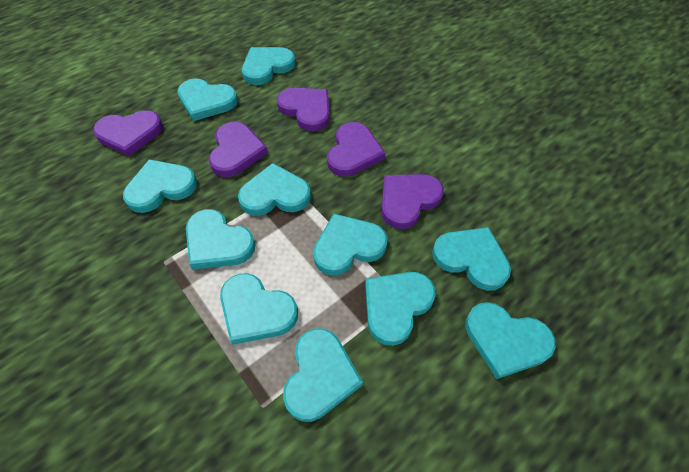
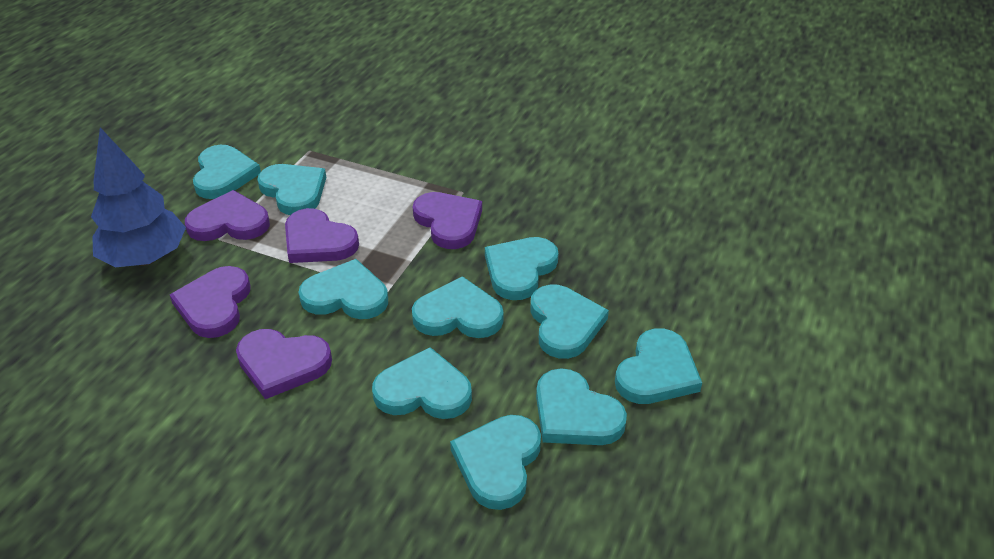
blue tree: 0 -> 1
turquoise heart: 11 -> 10

